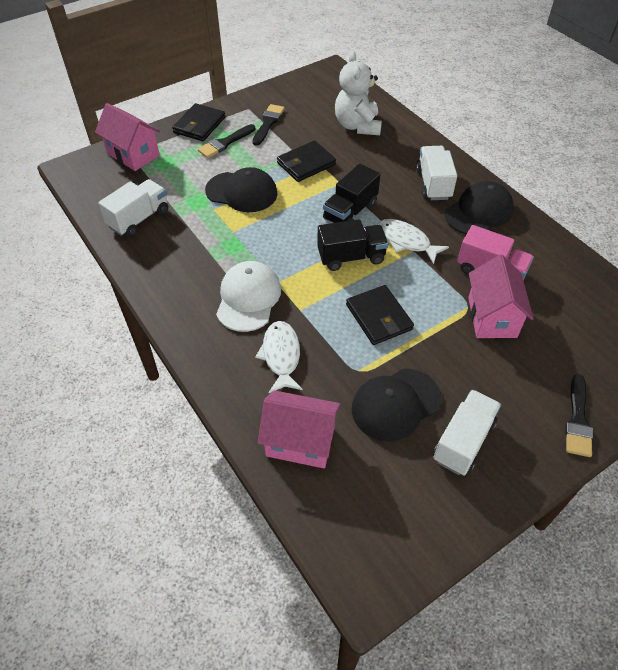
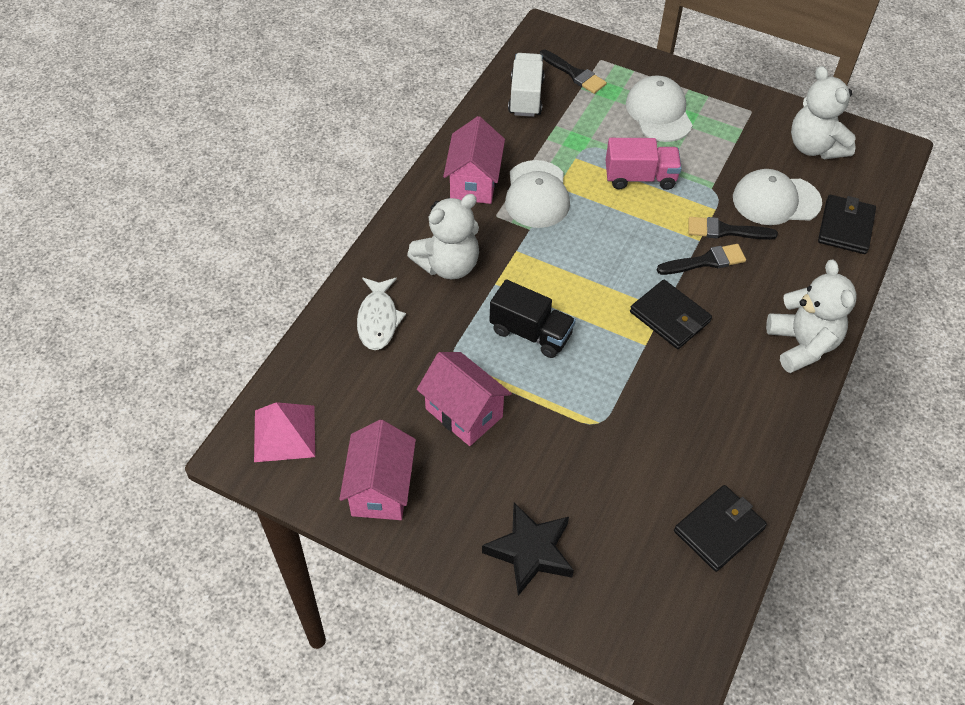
black cap: 3 -> 0
black star: 0 -> 1
black truck: 2 -> 1
pink pyramid: 0 -> 1
white cap: 1 -> 3
white fish: 2 -> 1
white teddy bear: 1 -> 3
white truck: 3 -> 1

